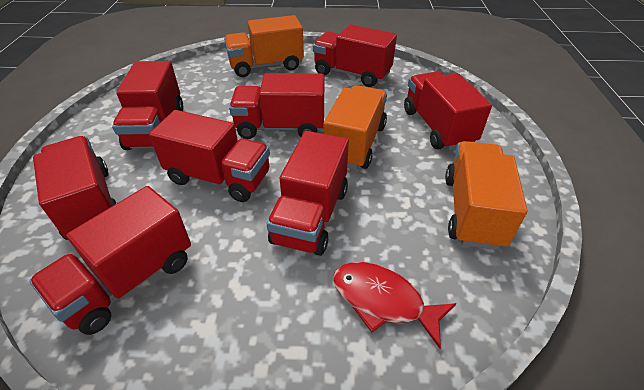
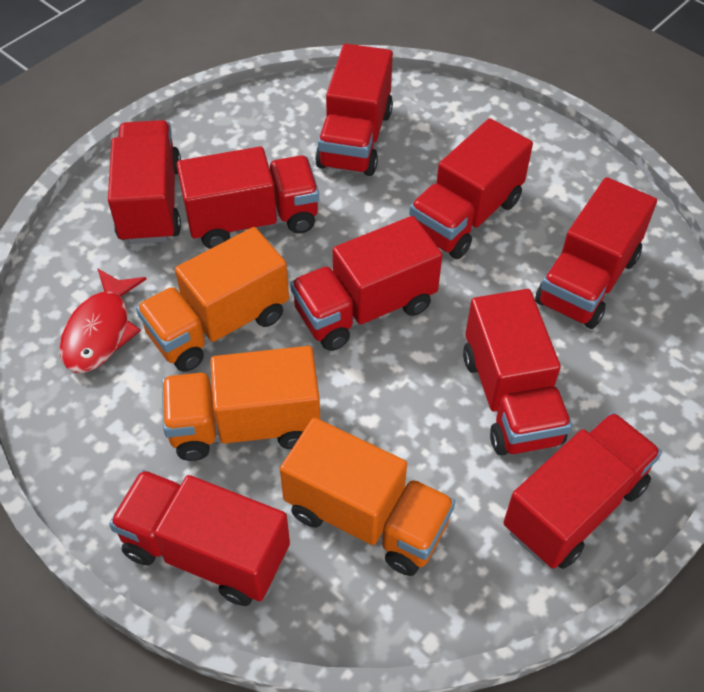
red truck: 8 -> 9

